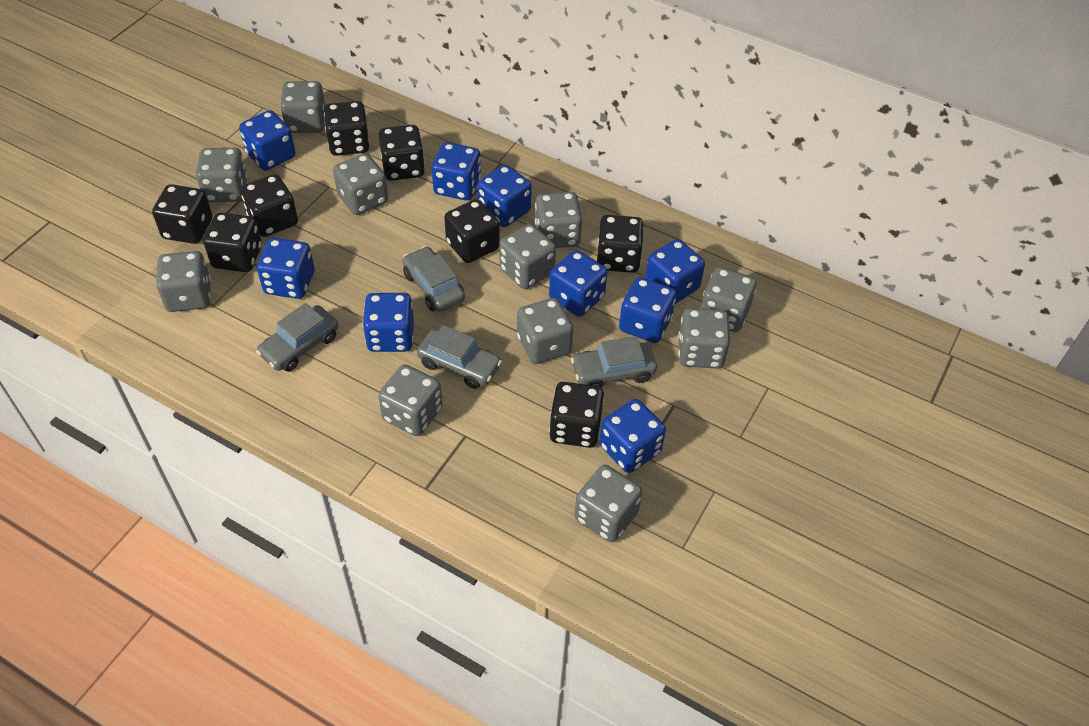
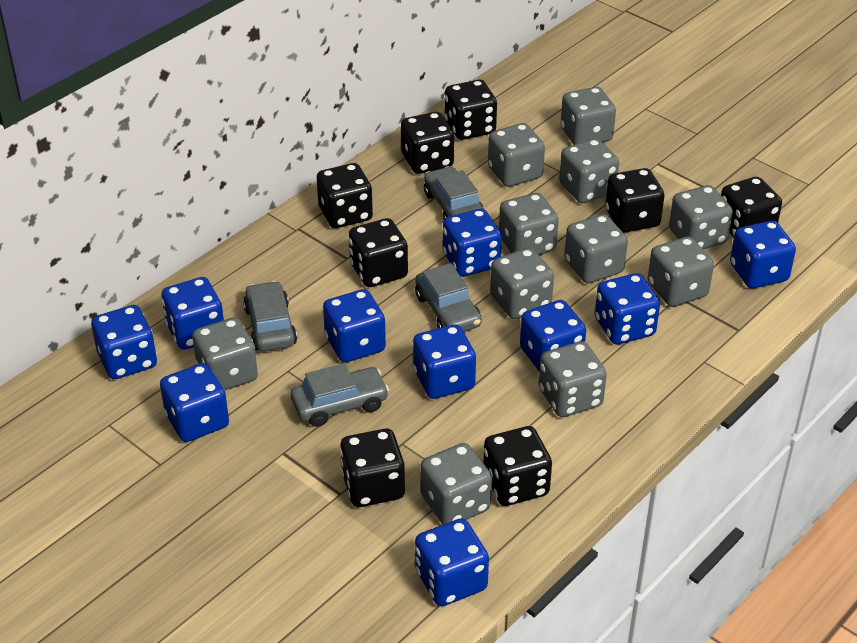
blue dice: 9 -> 10

